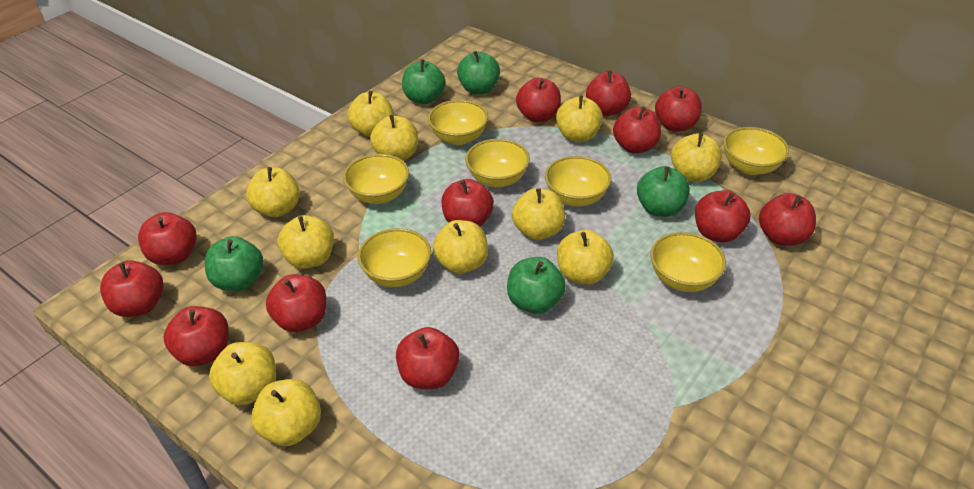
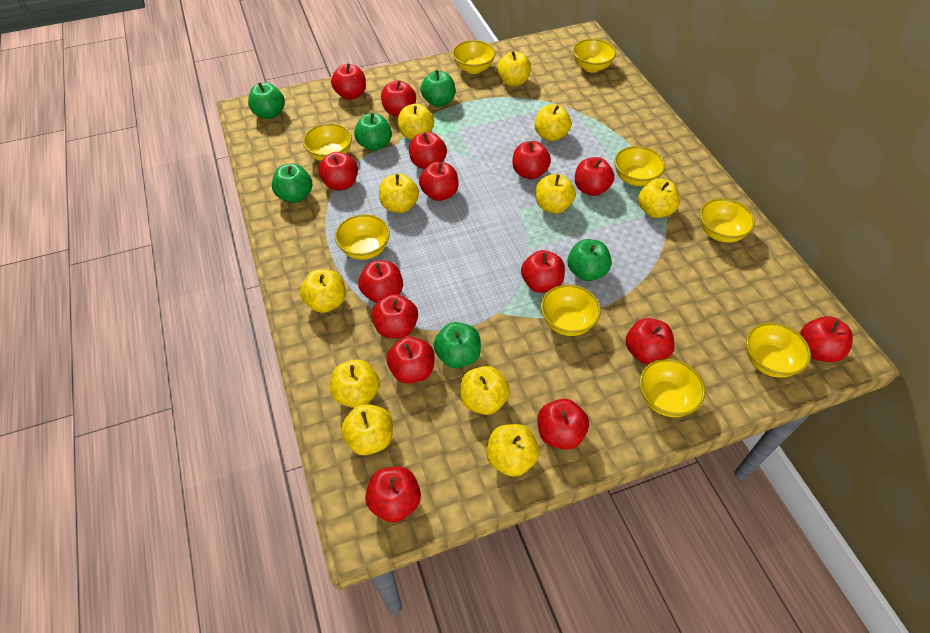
green apple: 5 -> 6
red apple: 12 -> 15
yellow bowl: 7 -> 9

